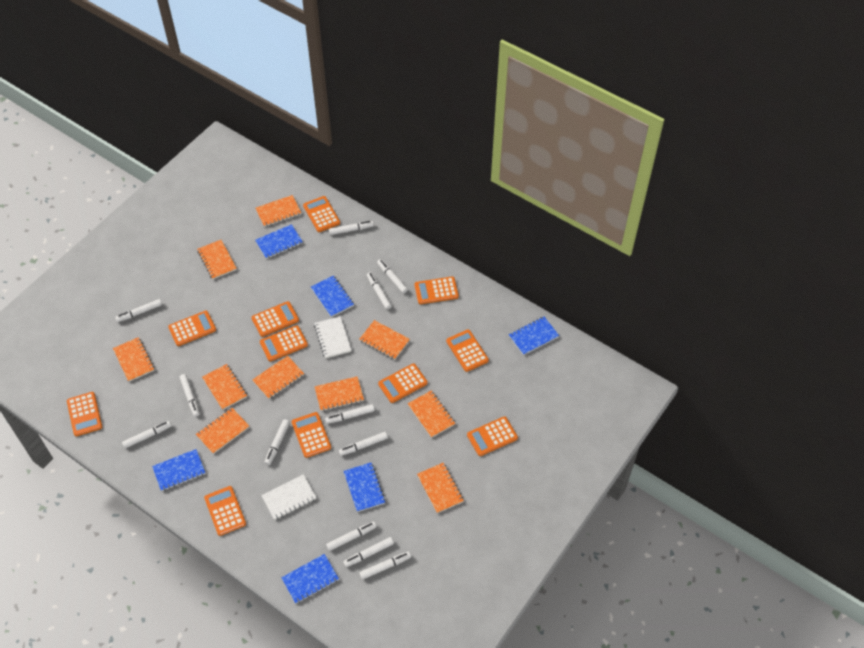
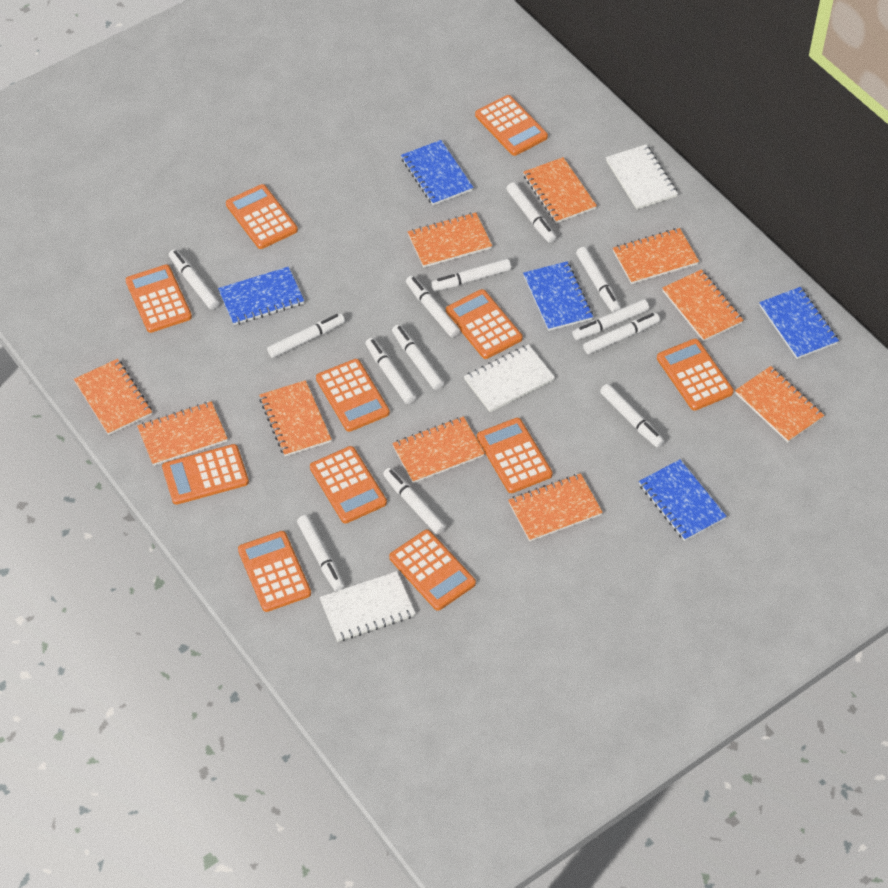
blue notebook: 6 -> 5
white marker: 12 -> 13
white notebook: 2 -> 3

